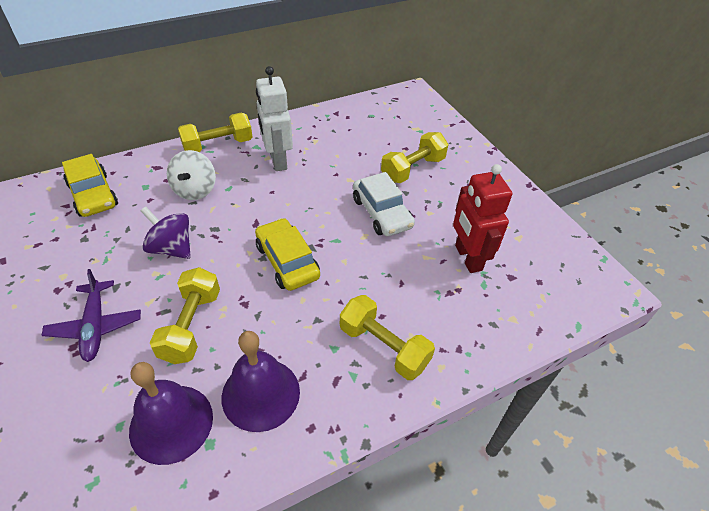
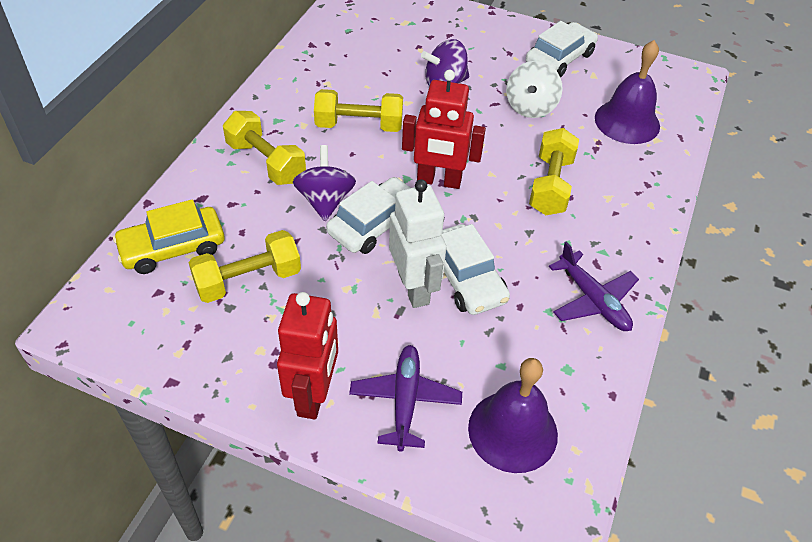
purple plane: 1 -> 2
purple spinning top: 1 -> 2
red robot: 1 -> 2
white car: 1 -> 3
yellow car: 2 -> 1

